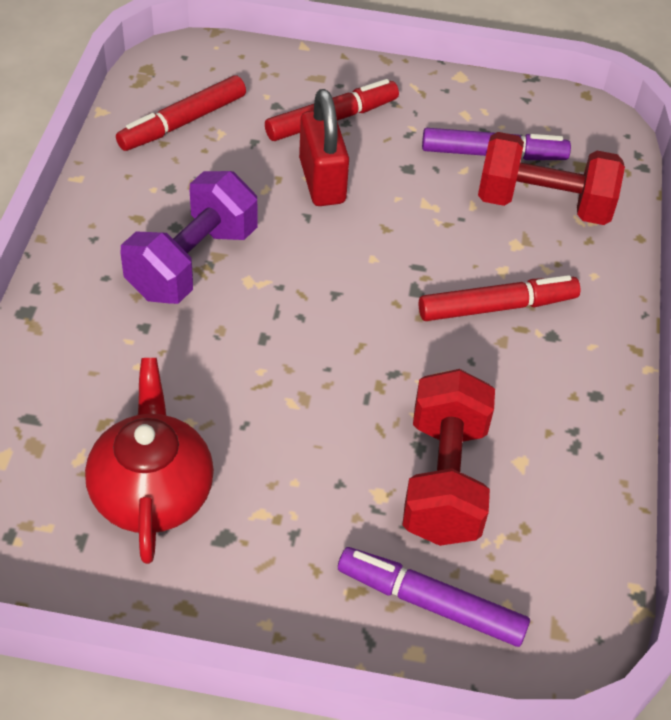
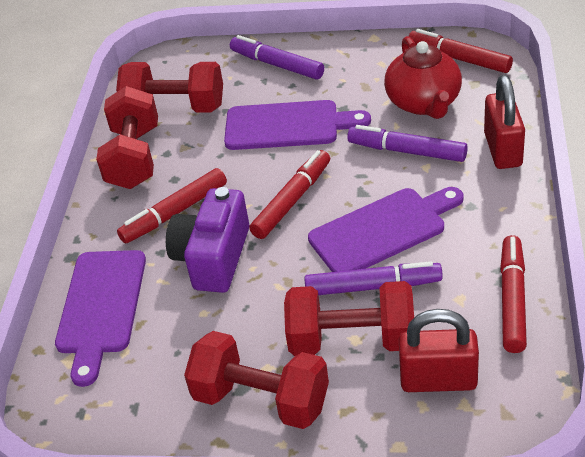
purple camera: 0 -> 1
purple cutting board: 0 -> 3
purple dumbbell: 1 -> 0
purple marker: 2 -> 3
red dumbbell: 2 -> 4
red marker: 3 -> 4
red padlock: 1 -> 2

